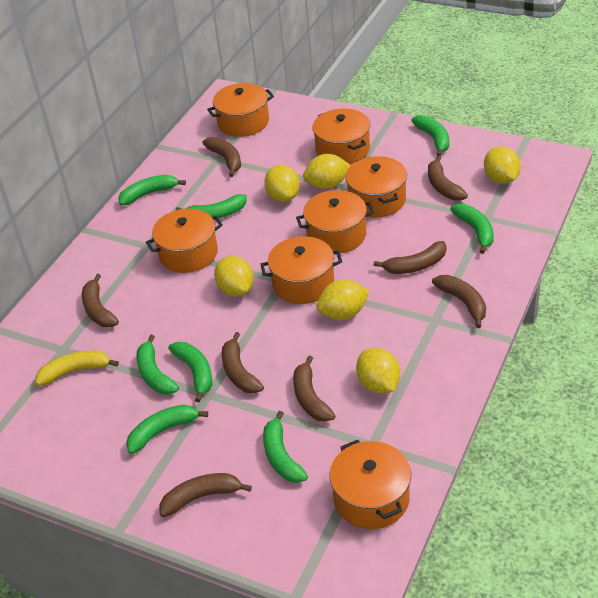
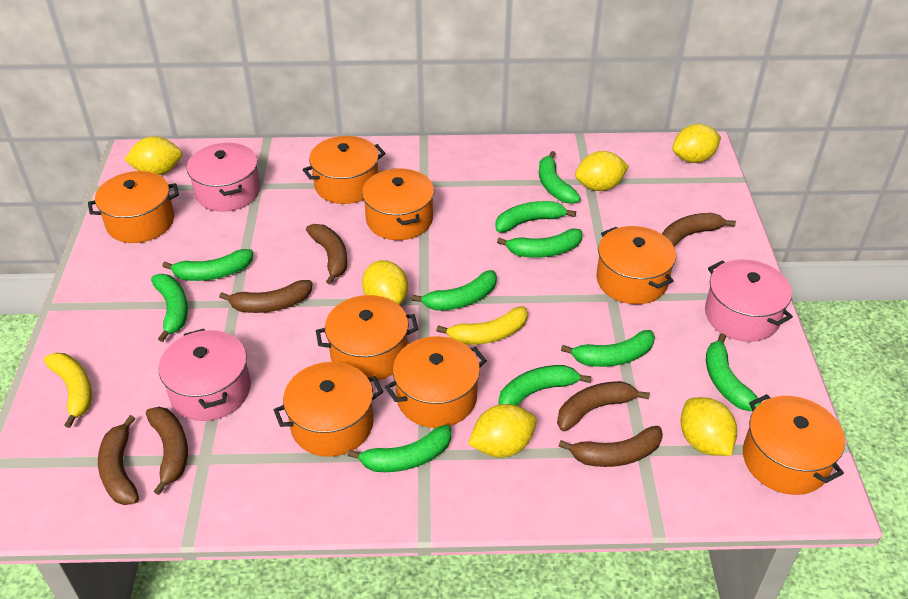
brown banana: 8 -> 7
green banana: 8 -> 10
orange pot: 7 -> 8
pink pot: 0 -> 3
yellow banana: 1 -> 2

